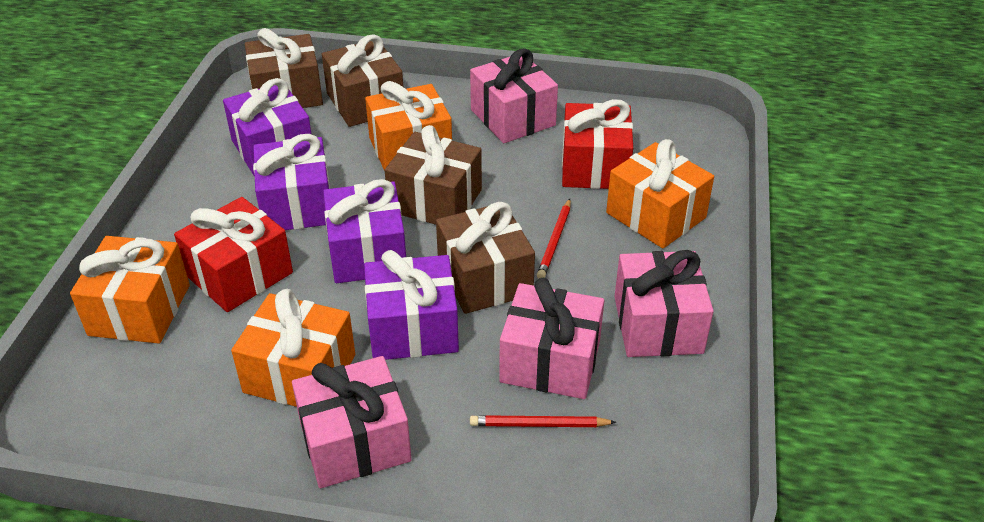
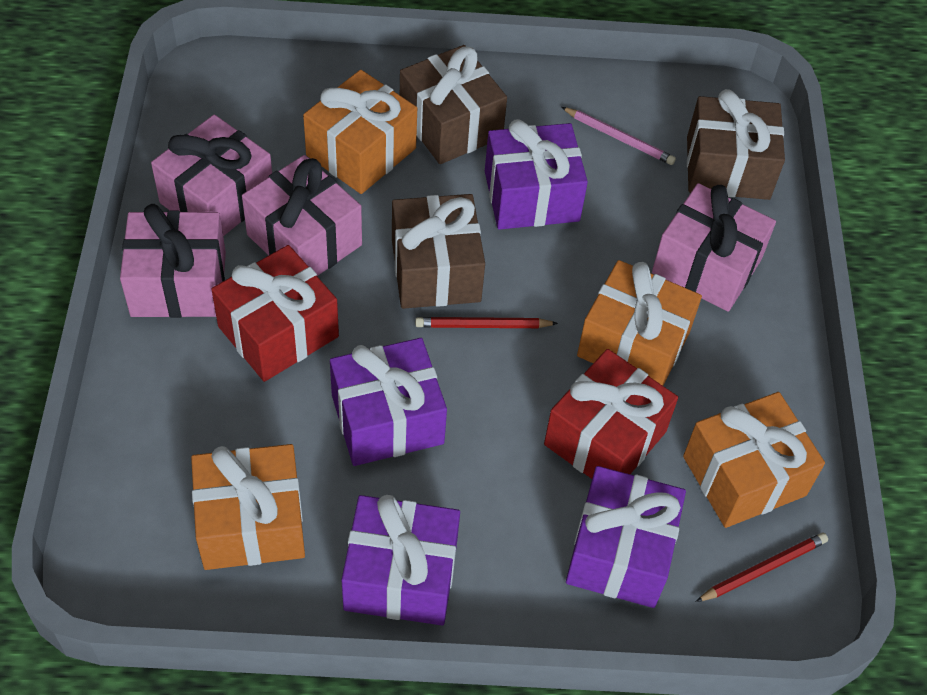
brown gift: 4 -> 3
pink pencil: 0 -> 1

